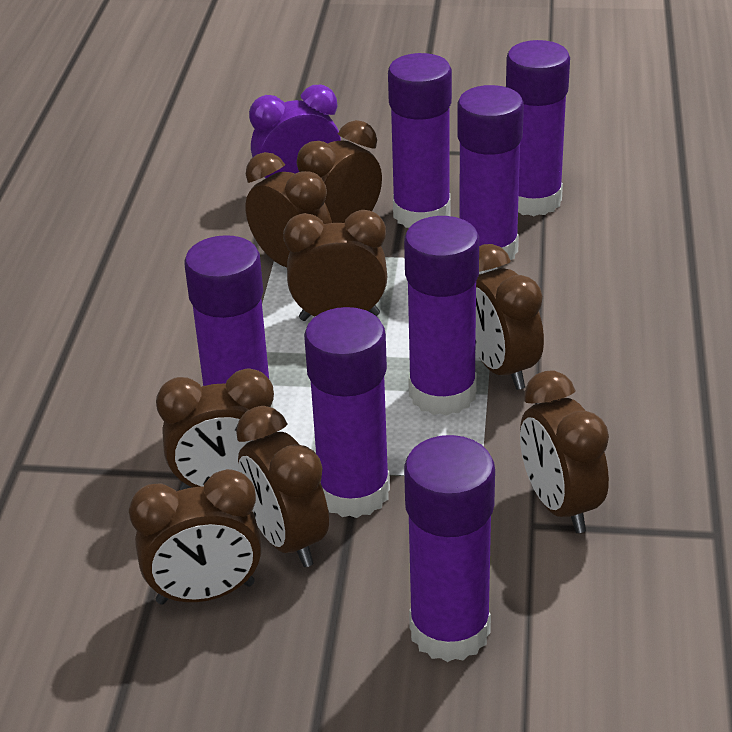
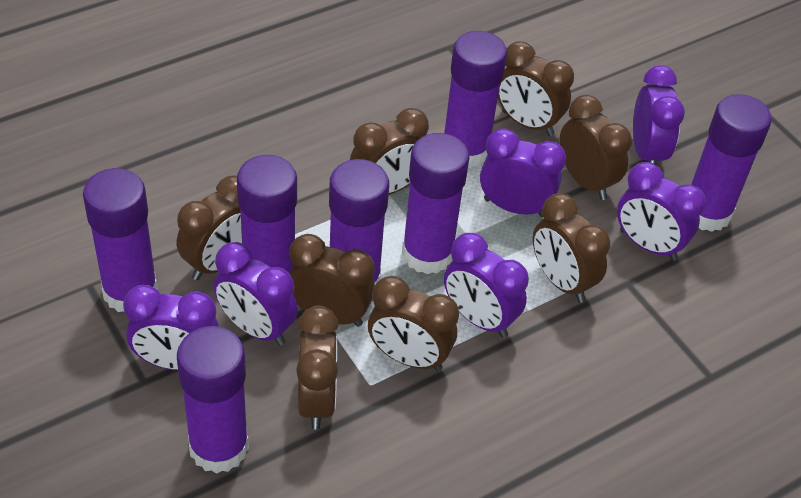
purple clock: 1 -> 6

